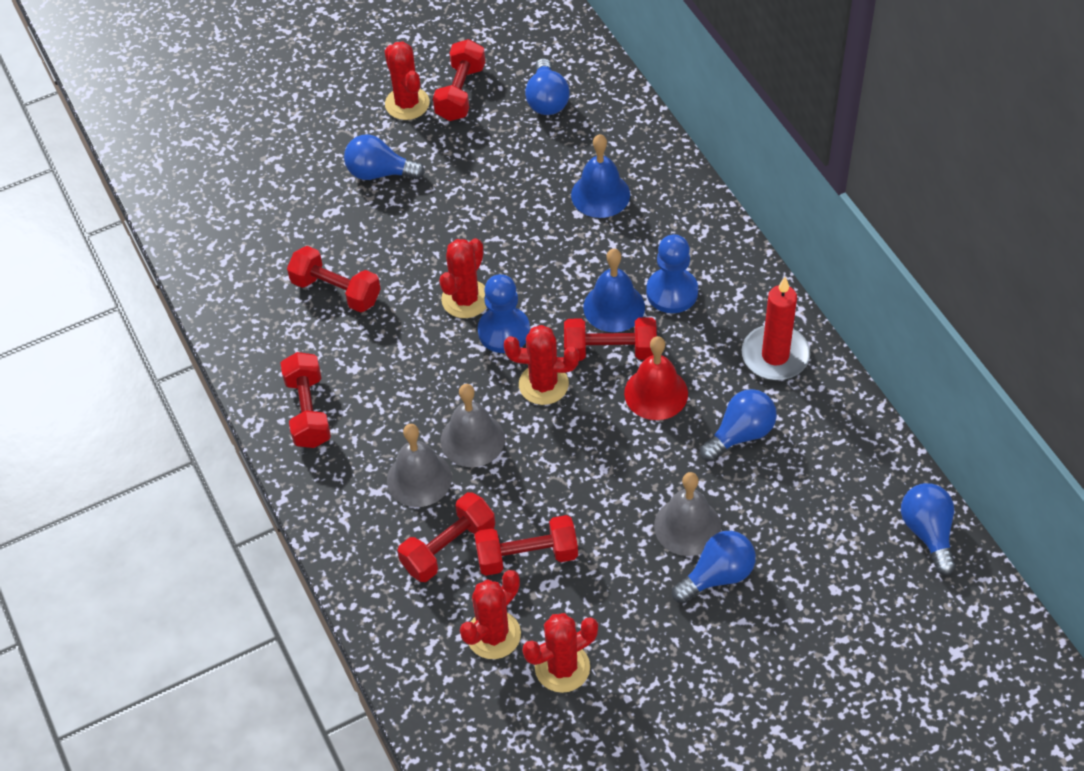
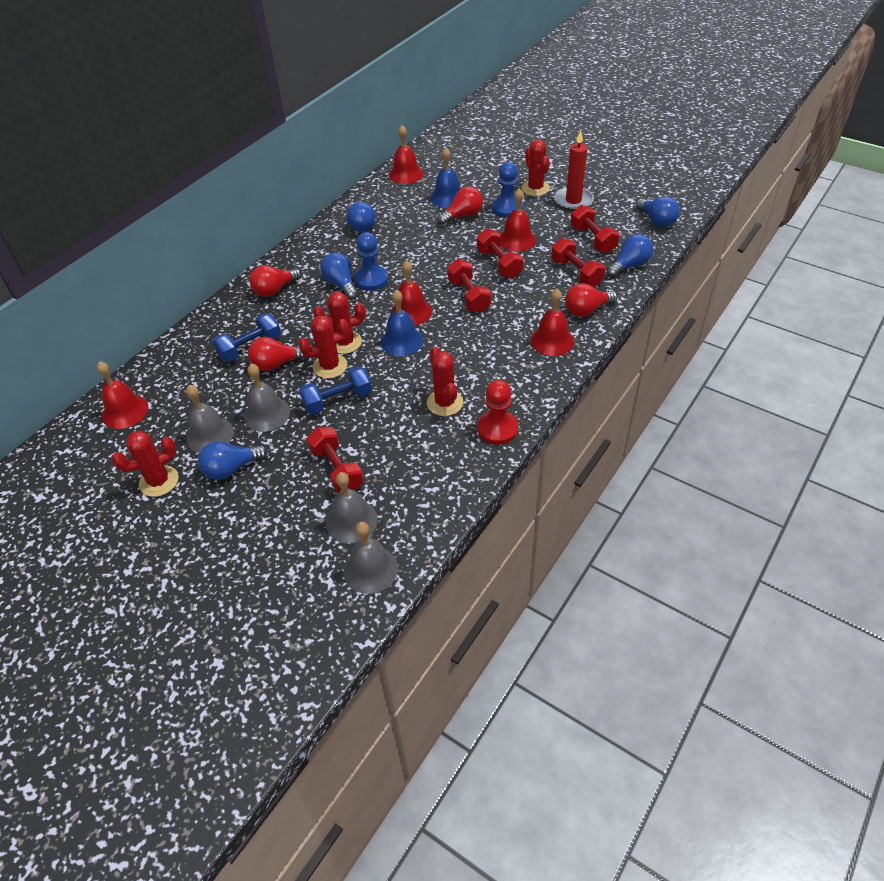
blue dumbbell: 0 -> 2
grey bell: 3 -> 4
red bell: 1 -> 5
red dumbbell: 6 -> 5
red light bulb: 0 -> 4
red pawn: 0 -> 1

